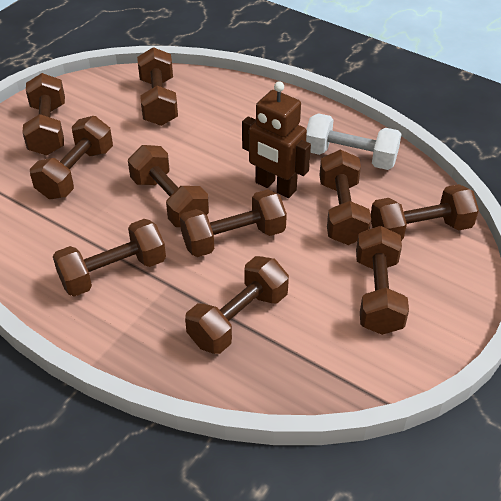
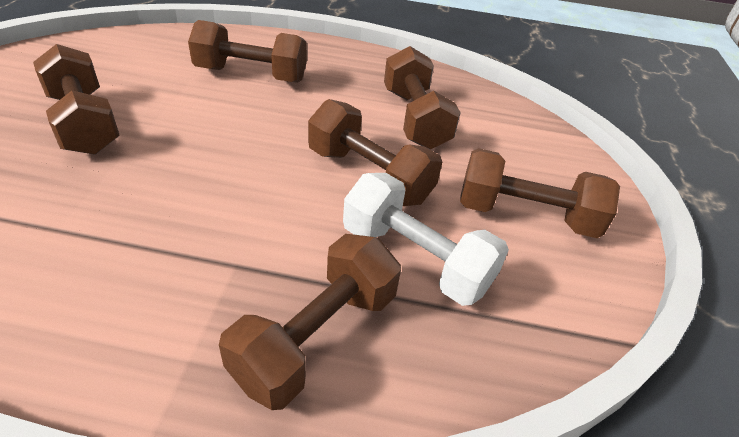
brown dumbbell: 10 -> 6
brown robot: 1 -> 0

